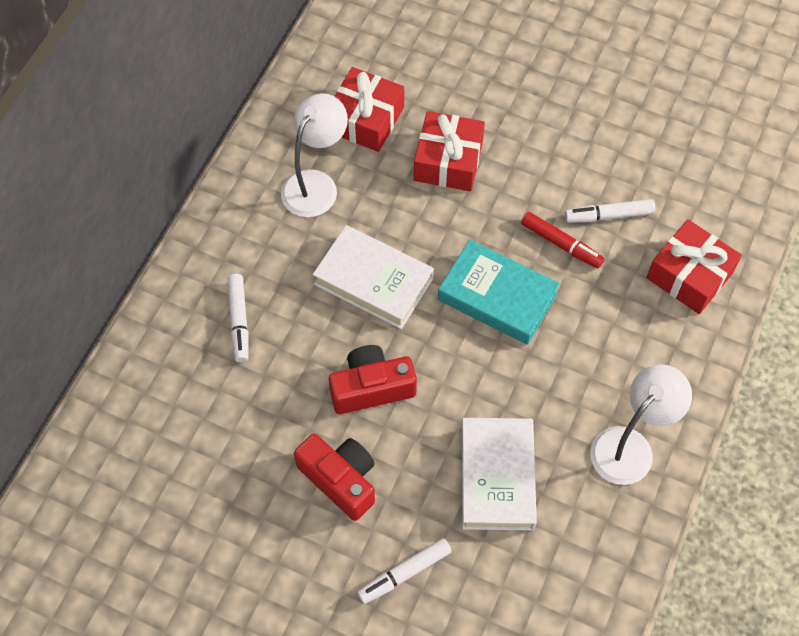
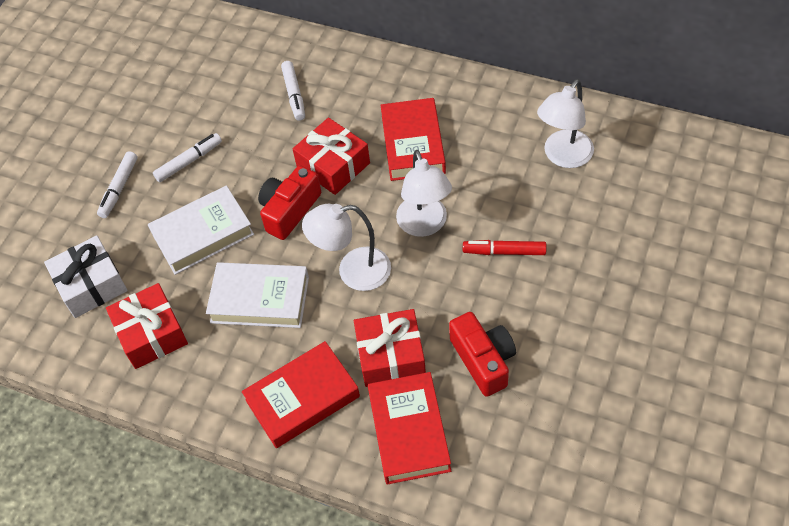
red book: 0 -> 3
turquoise book: 1 -> 0
white gift: 0 -> 1
white lamp: 2 -> 3

